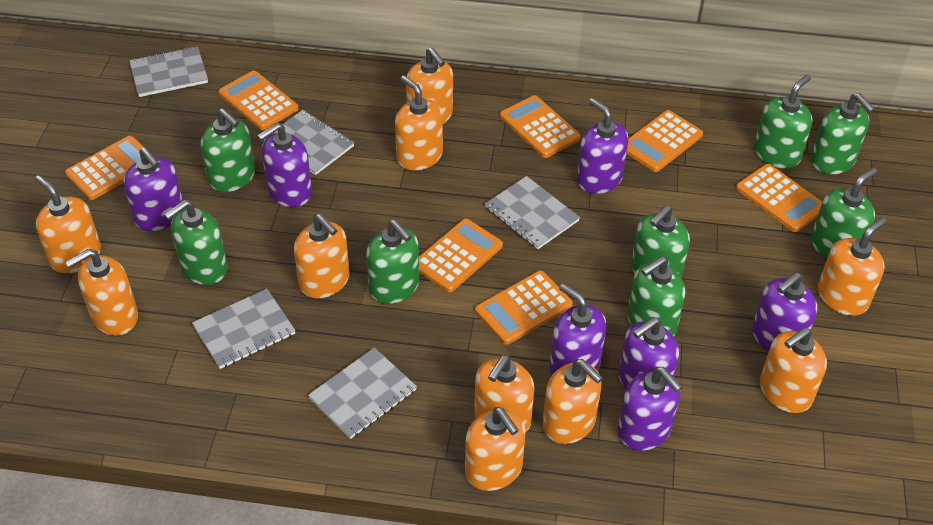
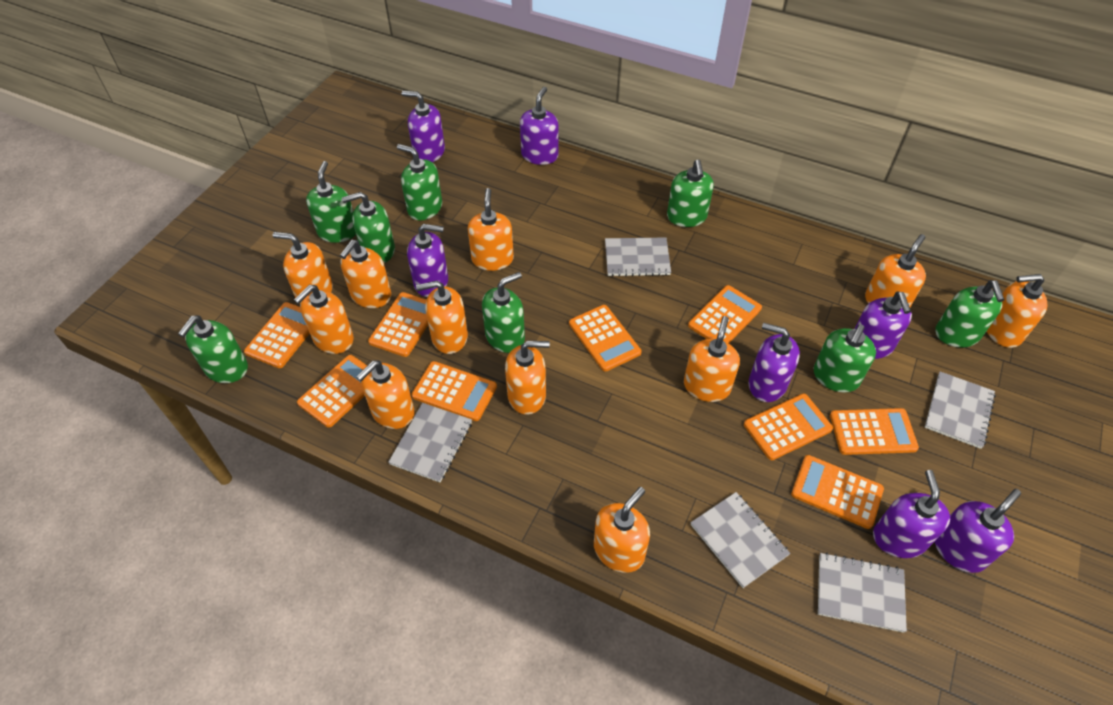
orange calculator: 7 -> 9
orange soap dispenser: 10 -> 11

